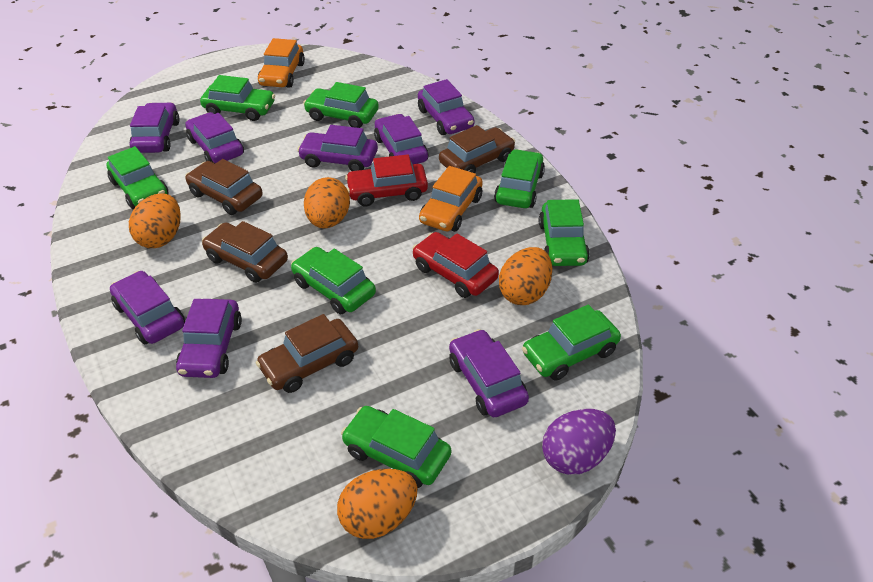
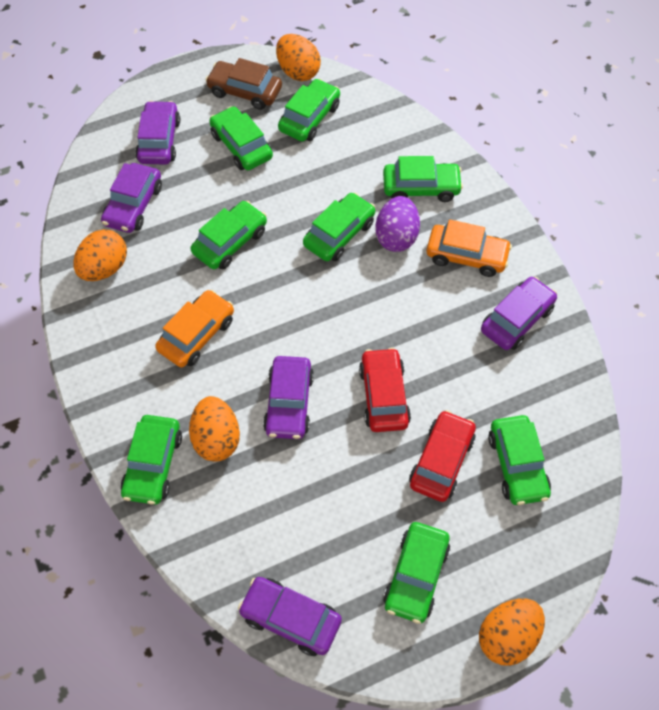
brown car: 4 -> 1
purple car: 8 -> 5

